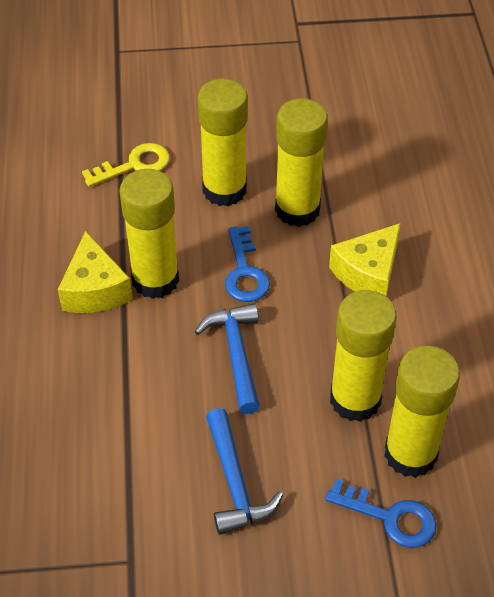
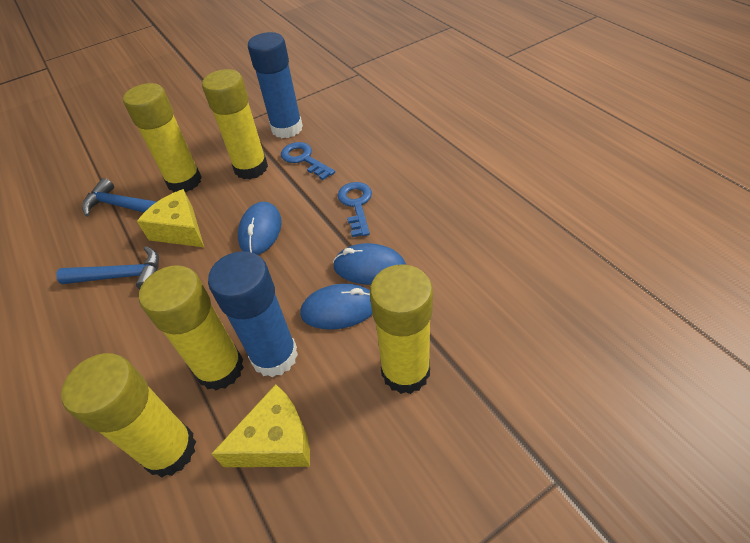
blue glue stick: 0 -> 2
blue mouse: 0 -> 3
yellow key: 1 -> 0

